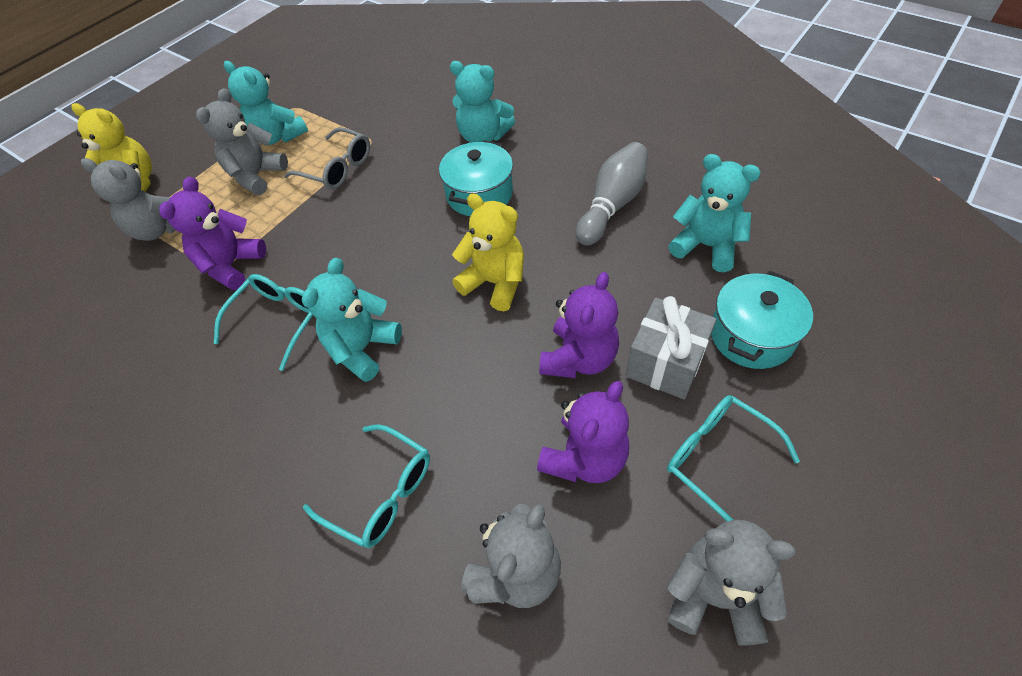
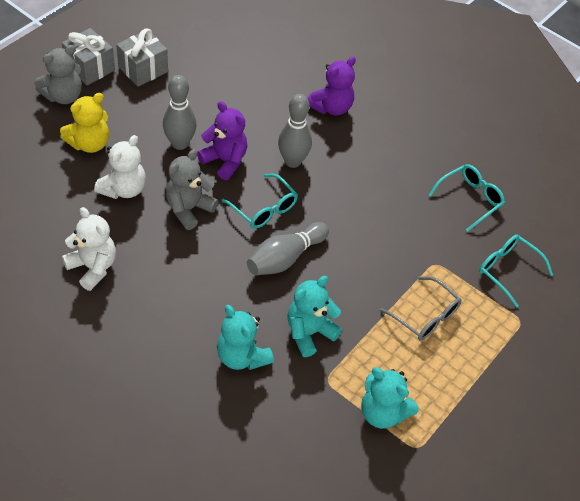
grey bowling pin: 1 -> 3
grey gift: 1 -> 2
grey teddy bear: 4 -> 2
purple teddy bear: 3 -> 2
turquoise pot: 2 -> 0
turquoise teddy bear: 4 -> 3
white teddy bear: 0 -> 2
yellow teddy bear: 2 -> 1

